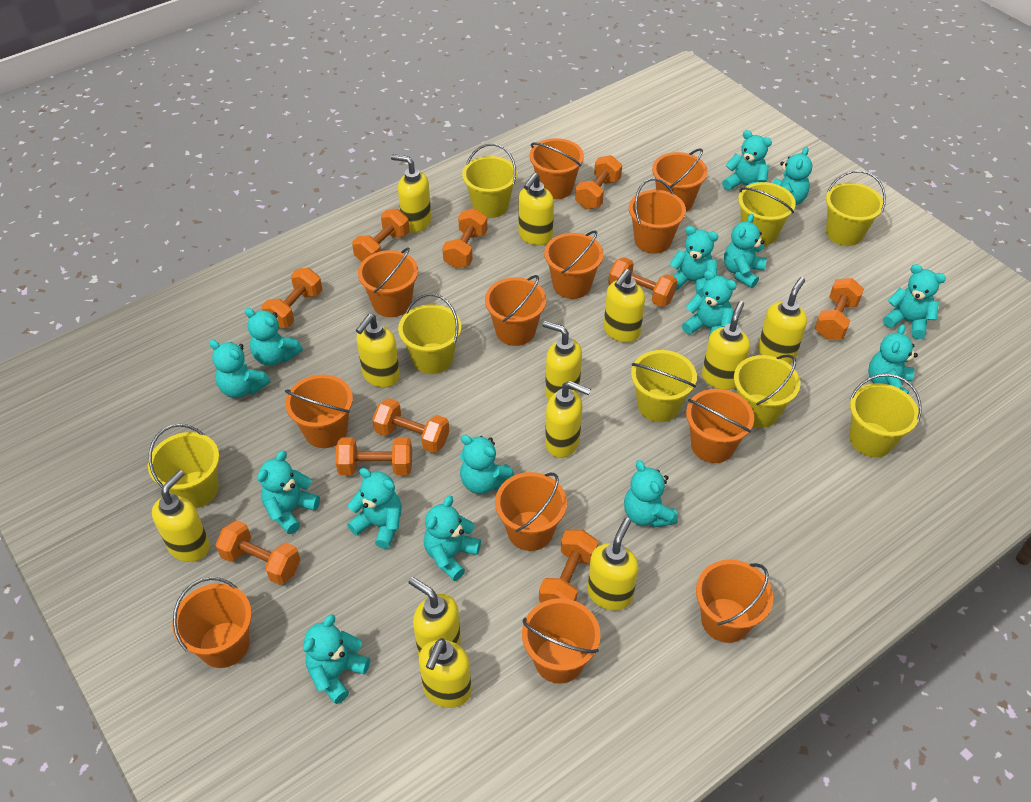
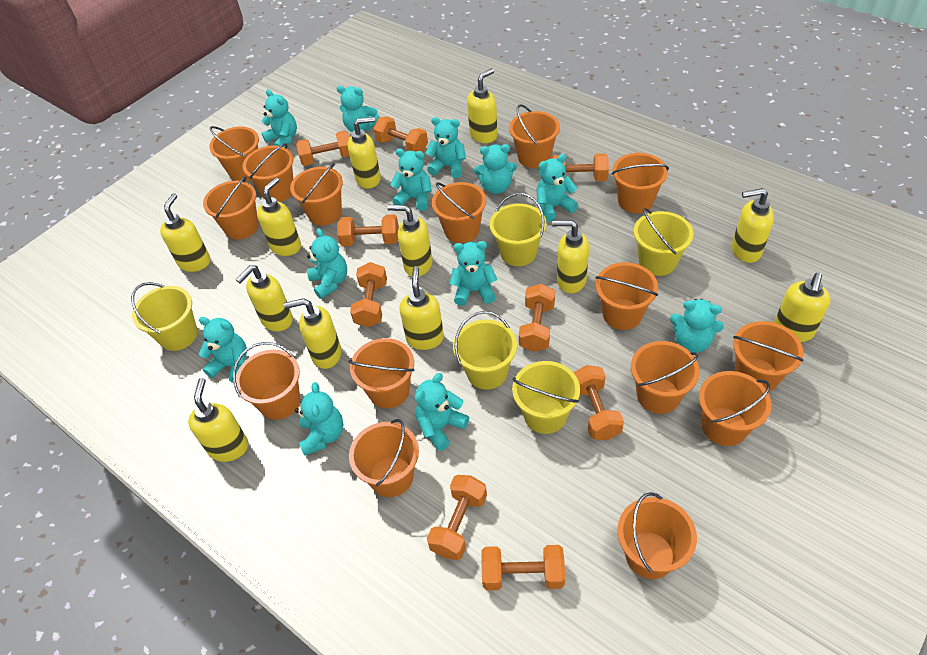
orange bucket: 12 -> 15
orange dumbbell: 10 -> 9
turquoise teddy bear: 15 -> 12
yellow bucket: 8 -> 5

